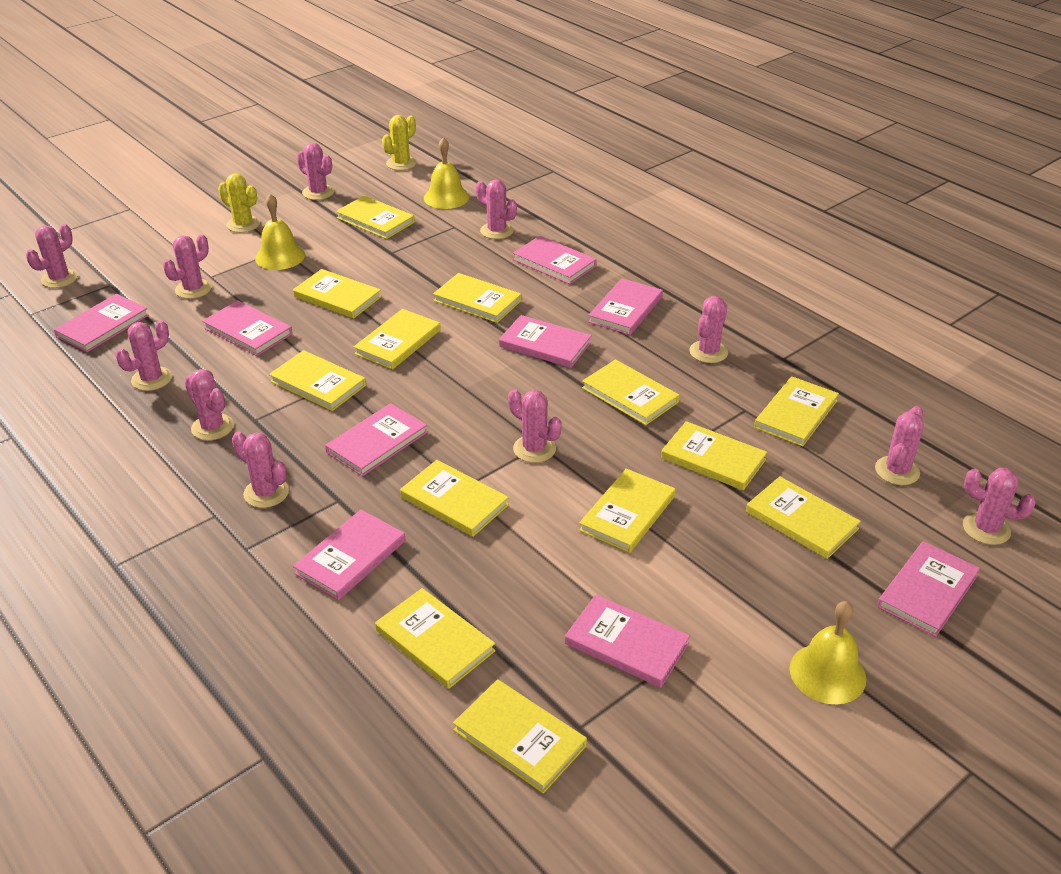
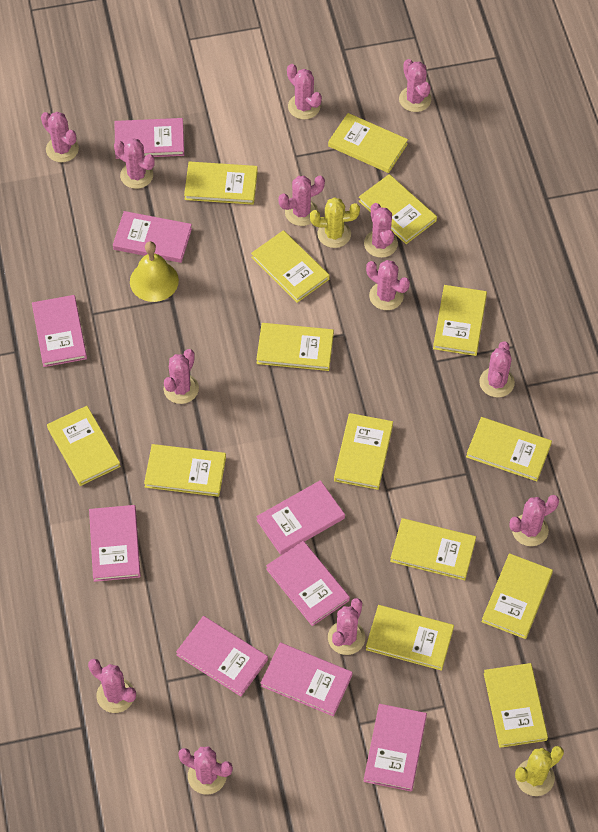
pink cactus: 11 -> 13
yellow bell: 3 -> 1
yellow book: 13 -> 14

